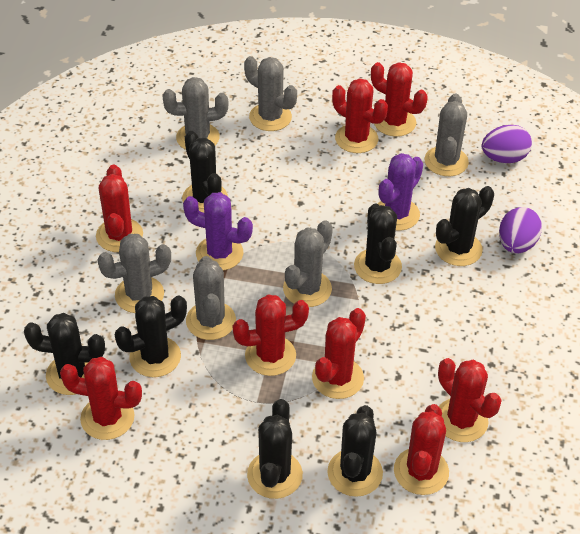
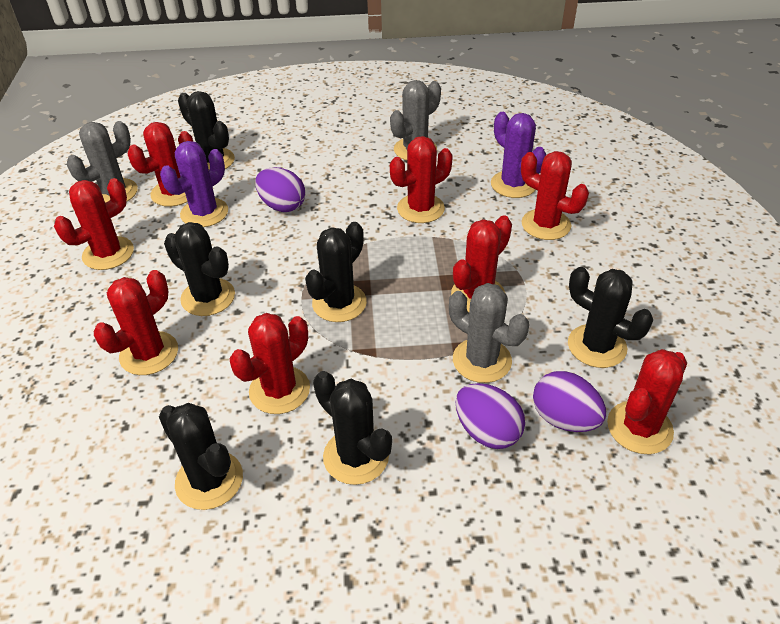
black cactus: 7 -> 6
grey cactus: 6 -> 3
purple egg: 2 -> 3

